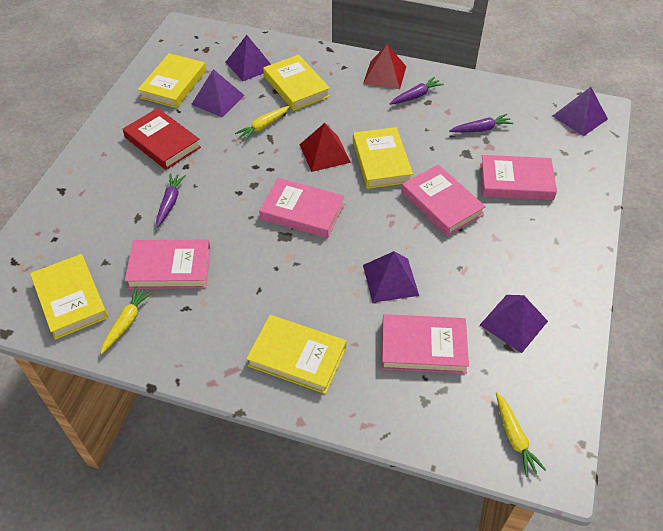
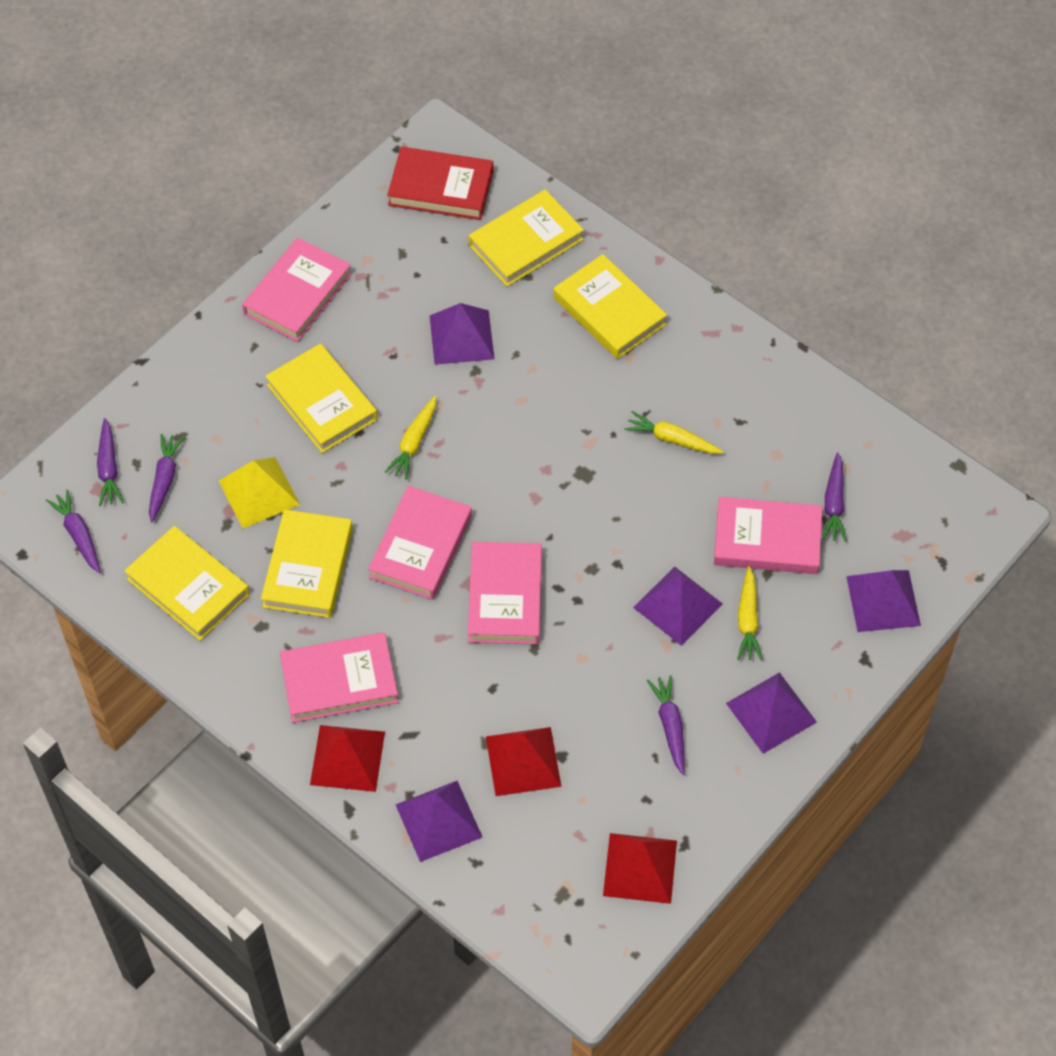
purple carrot: 3 -> 5
red pyramid: 2 -> 3
yellow pyramid: 0 -> 1

